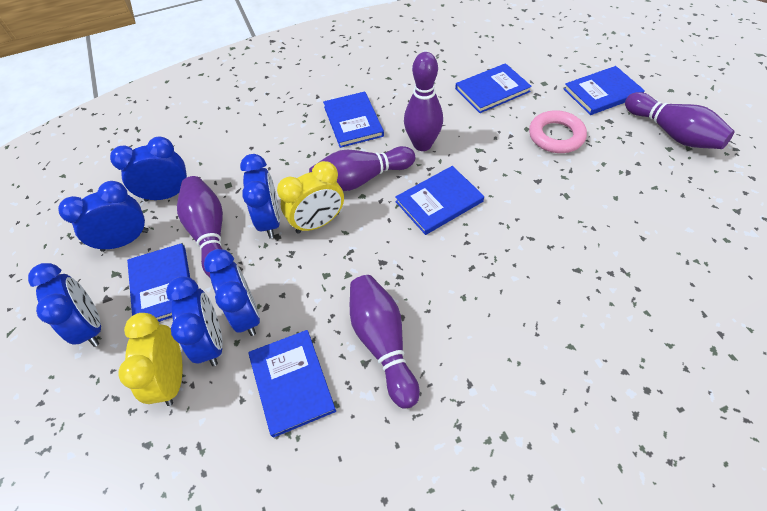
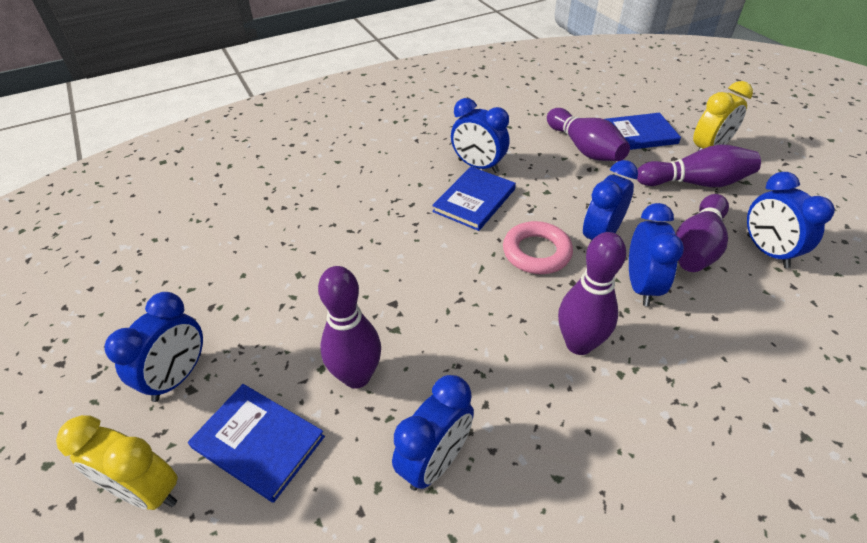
blue book: 6 -> 3

